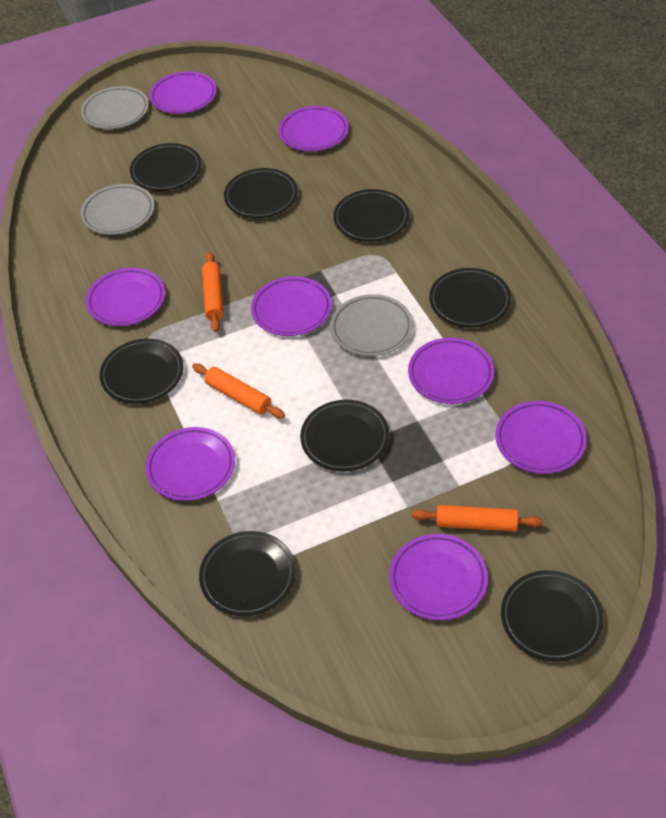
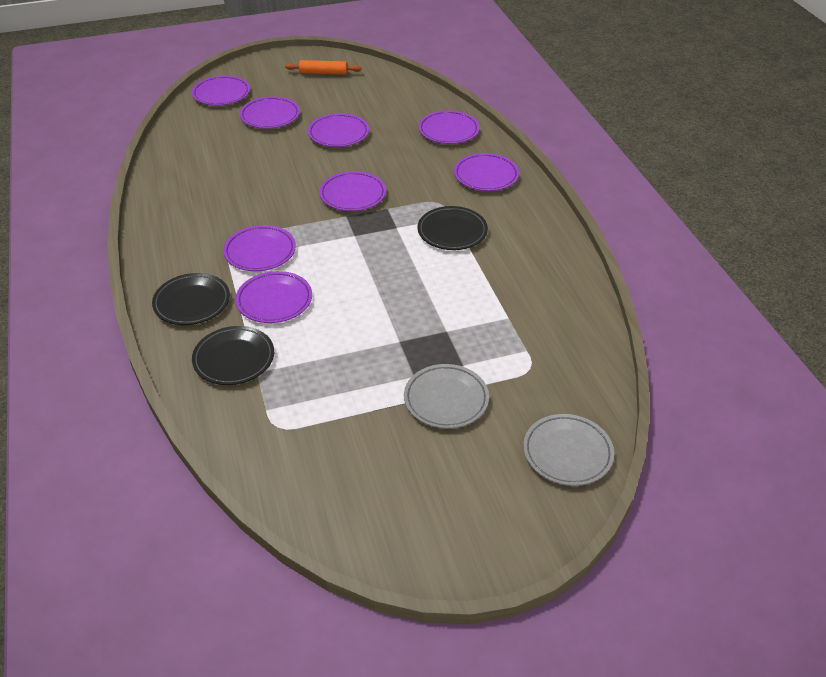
black plate: 8 -> 3
grey plate: 3 -> 2
orange rolling pin: 3 -> 1

